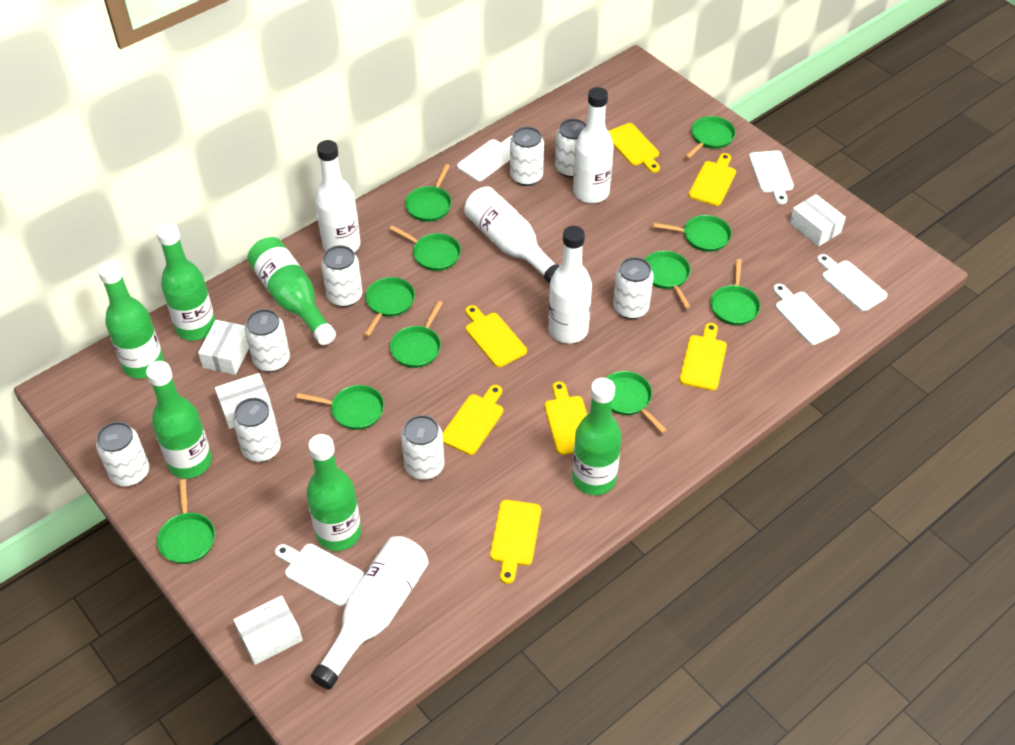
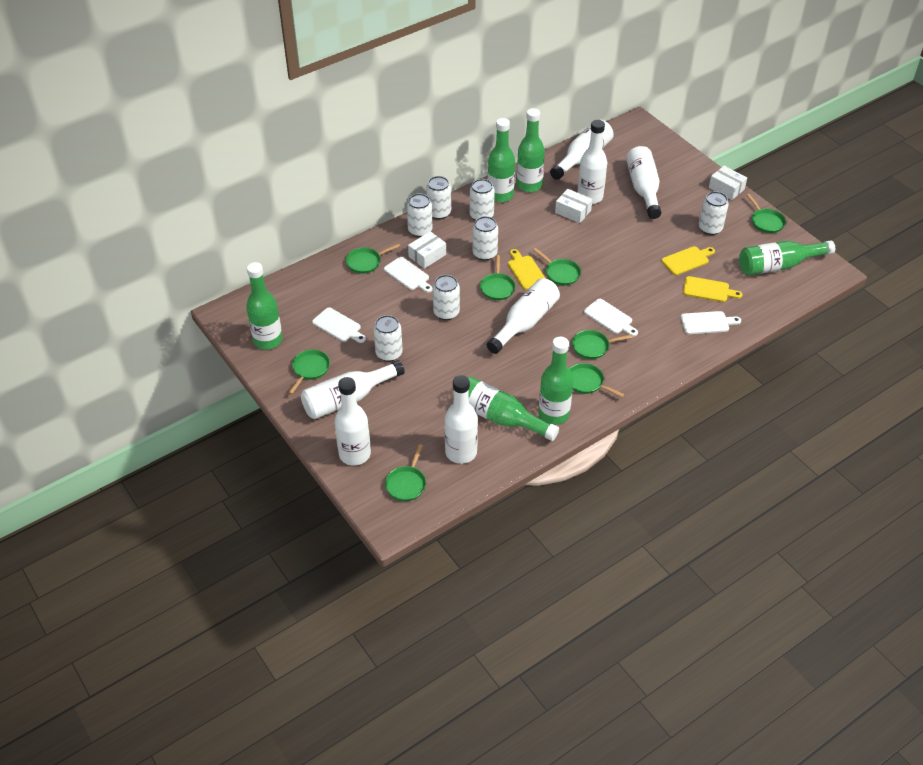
green pan: 11 -> 8
white bottle: 5 -> 7
white box: 4 -> 3
white can: 8 -> 7
white cutting board: 5 -> 4
yellow cutting board: 7 -> 3

